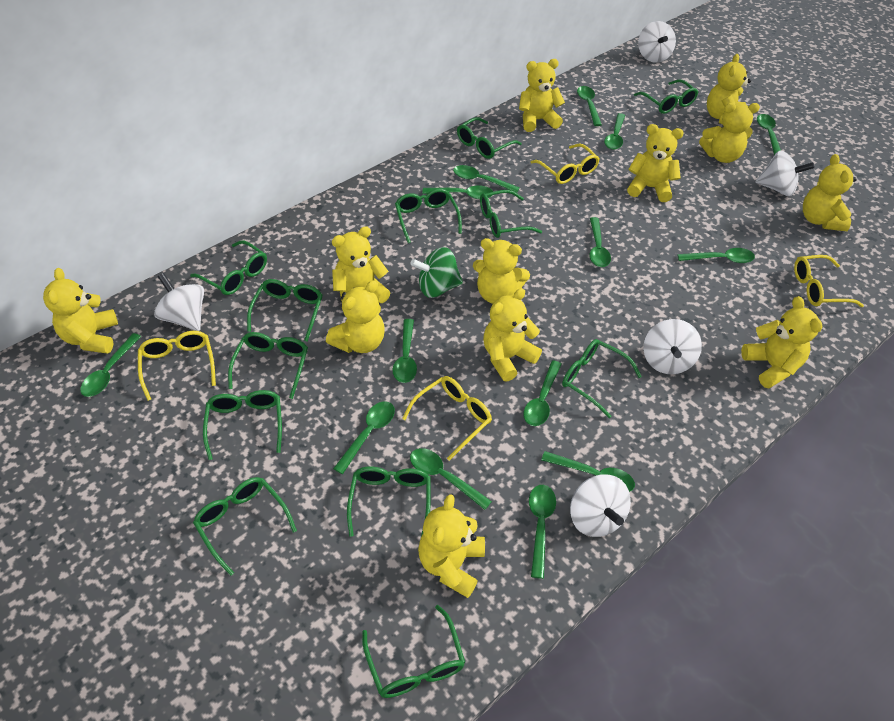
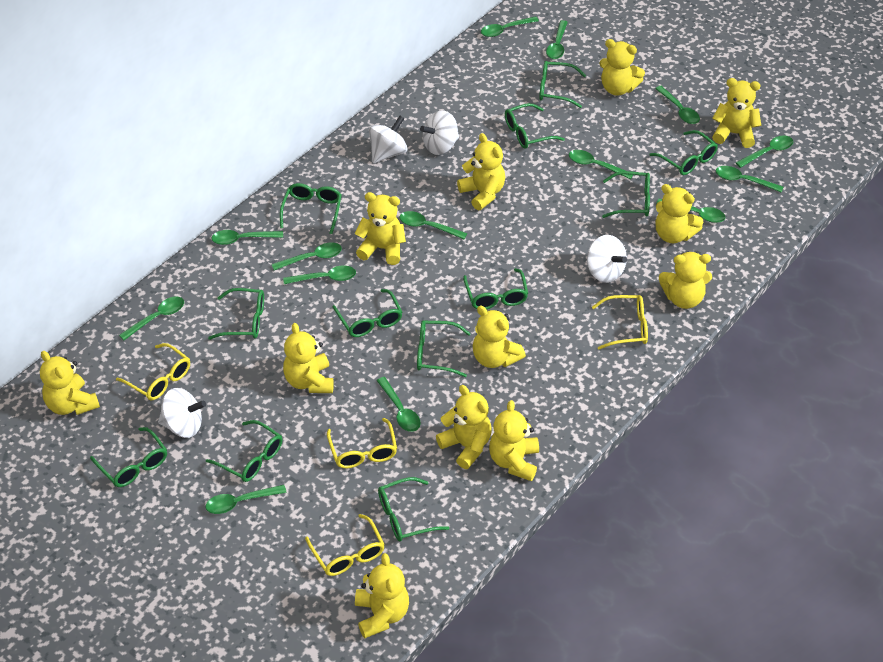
green spinning top: 1 -> 0
white spinning top: 5 -> 4

